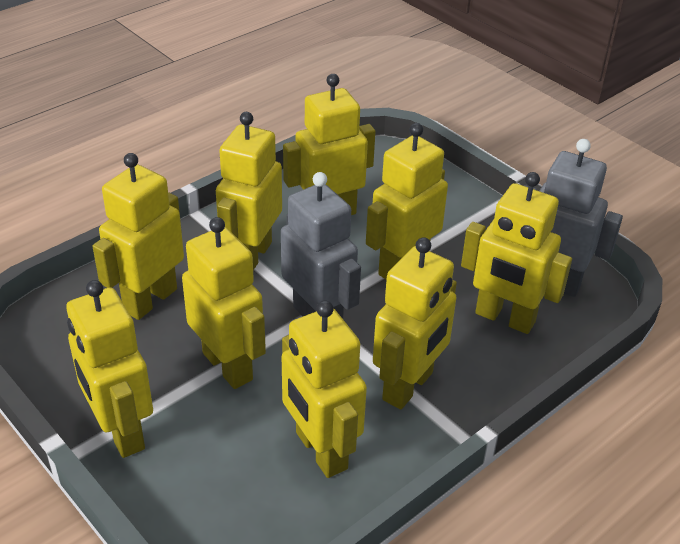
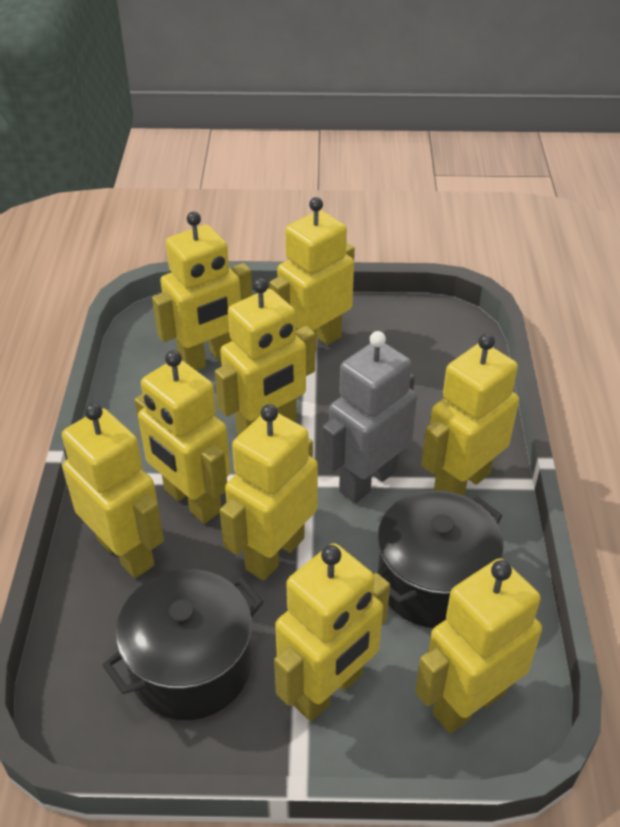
black pot: 0 -> 2
grey robot: 2 -> 1

